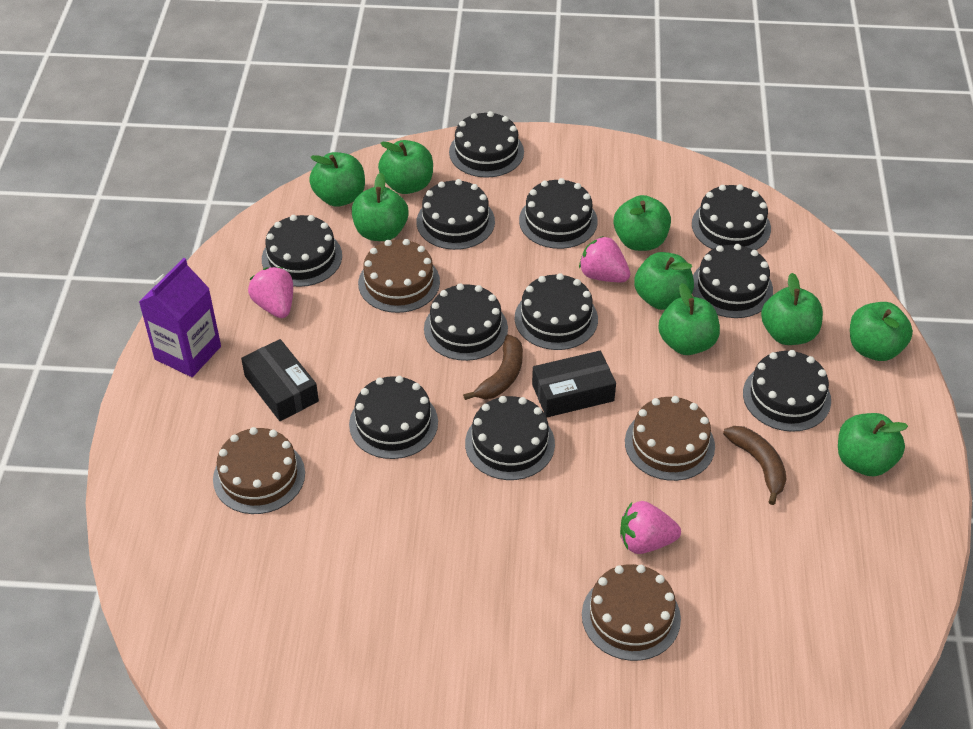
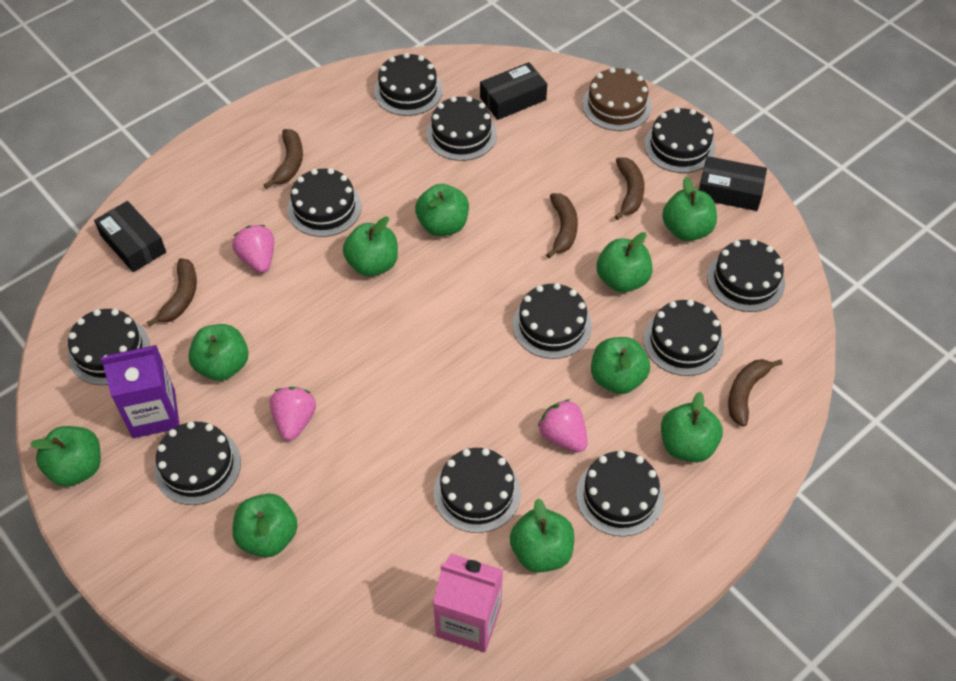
black box: 2 -> 3
brown banana: 2 -> 5
brown cake: 4 -> 1
green apple: 9 -> 10
pink carton: 0 -> 1

